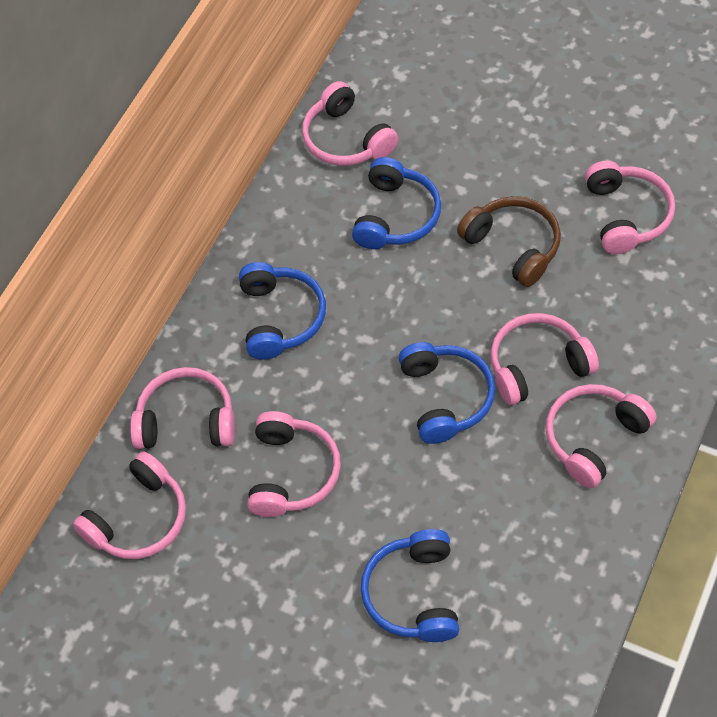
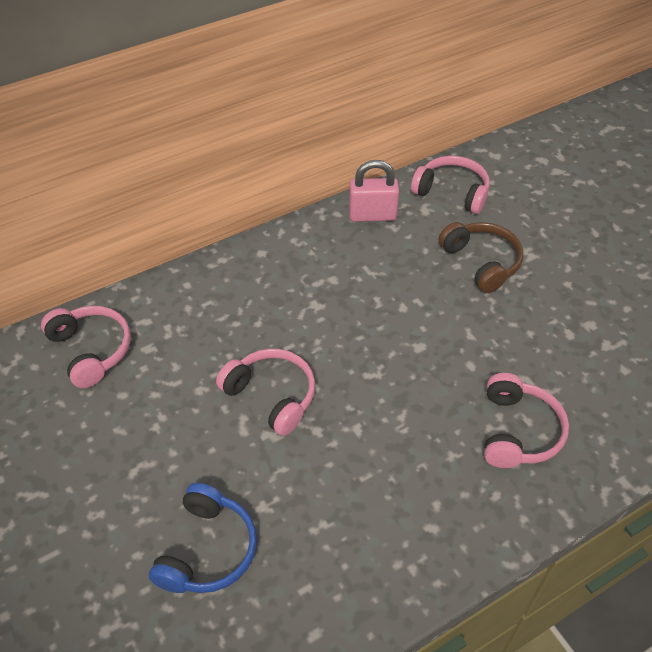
blue headphones: 4 -> 1
pink headphones: 7 -> 4
pink padlock: 0 -> 1

